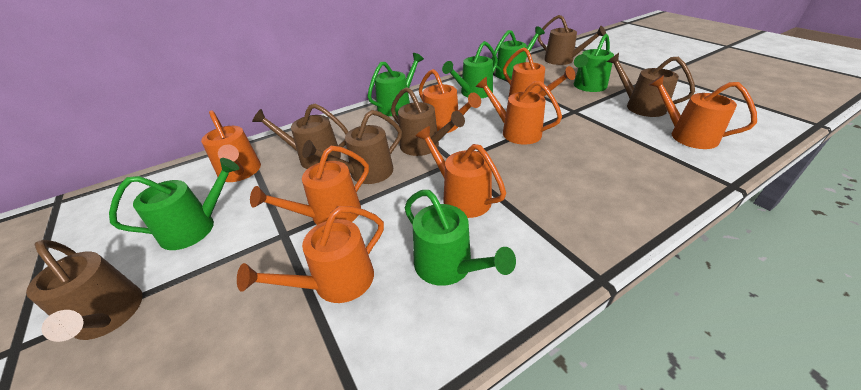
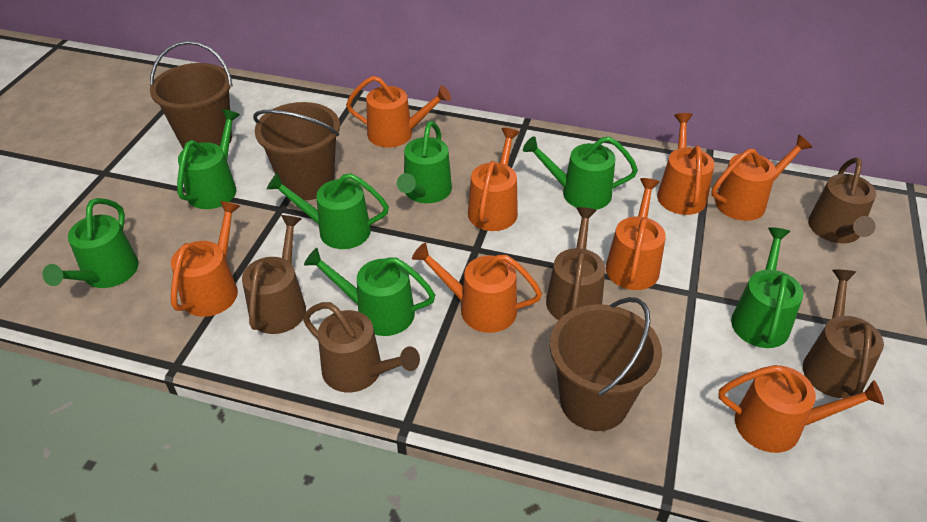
brown bucket: 0 -> 3
brown watering can: 6 -> 5
green watering can: 6 -> 7

